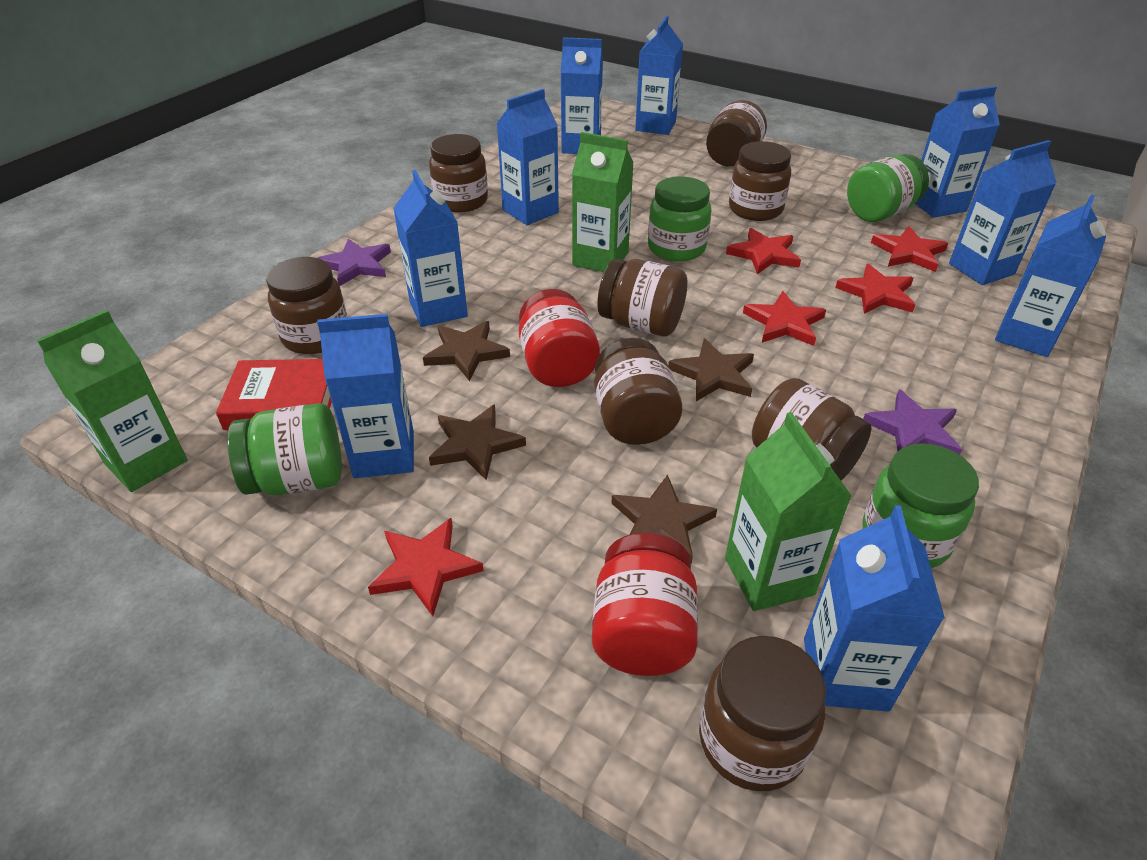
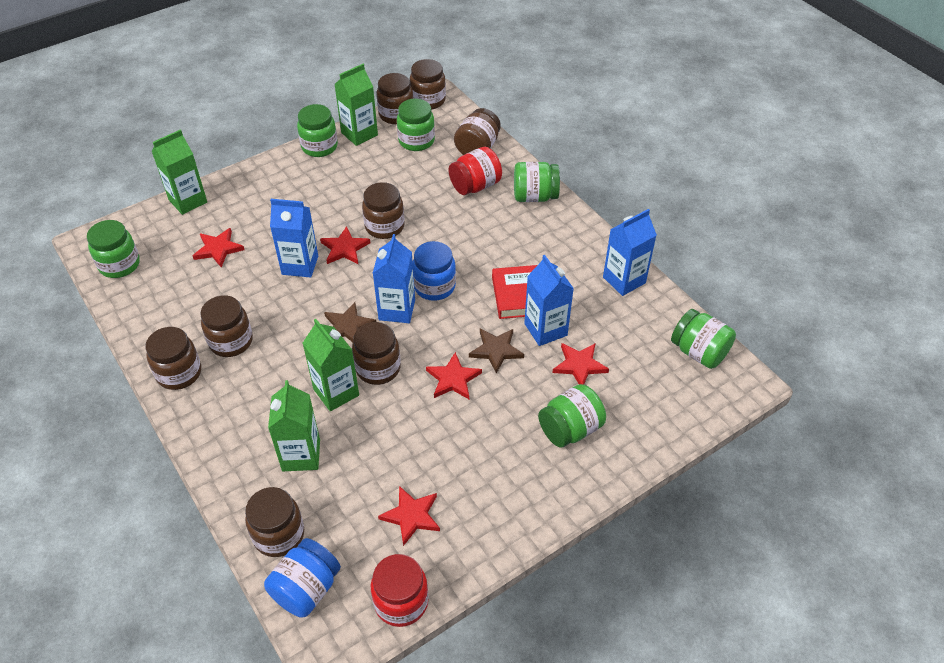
blue carton: 9 -> 4
blue jar: 0 -> 2
brown star: 4 -> 2
green carton: 3 -> 4
green jar: 4 -> 6
purple star: 2 -> 0

